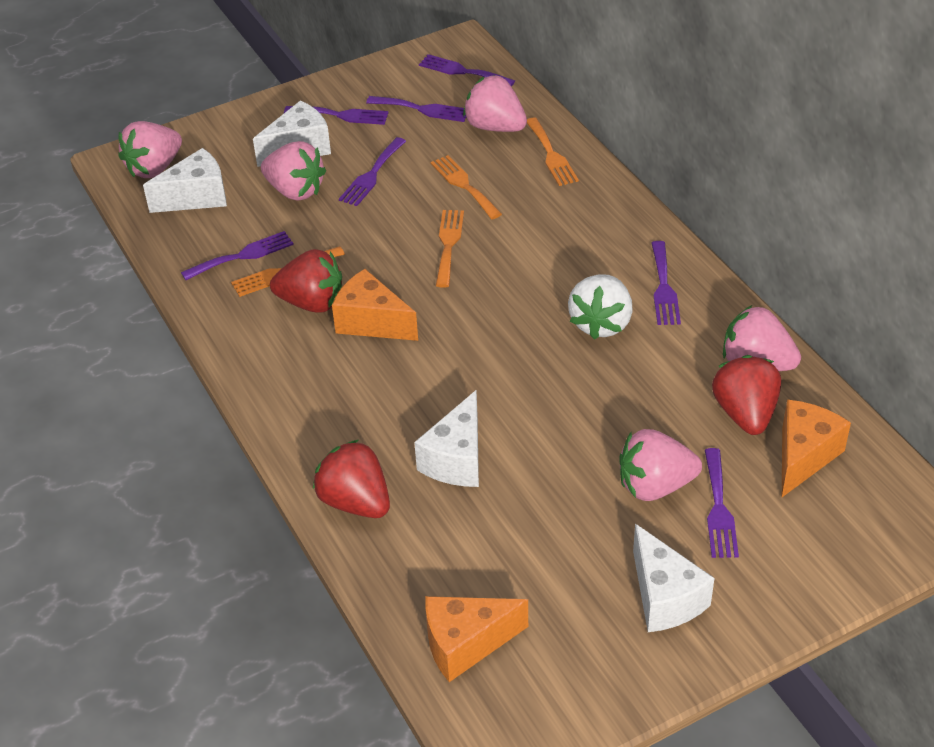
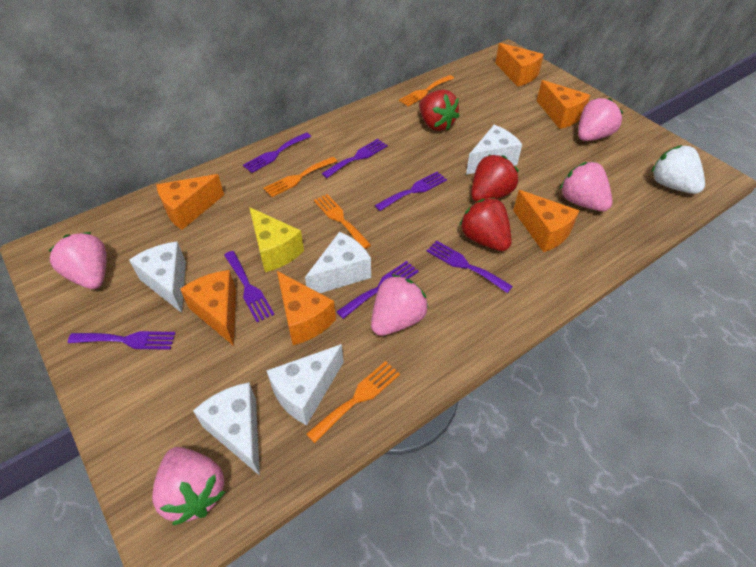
orange cheese: 3 -> 6
white cheese: 4 -> 5
yellow cheese: 0 -> 1

